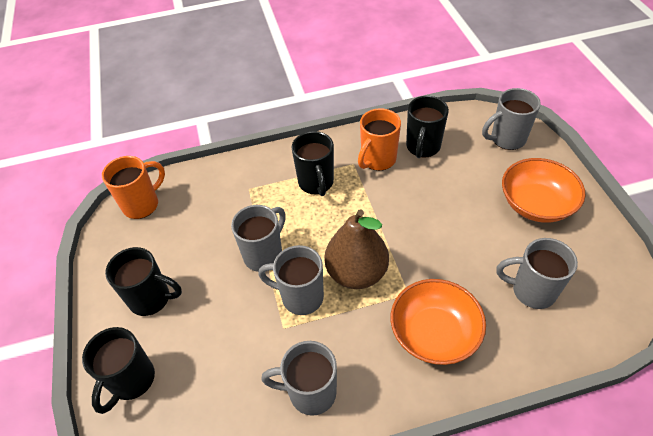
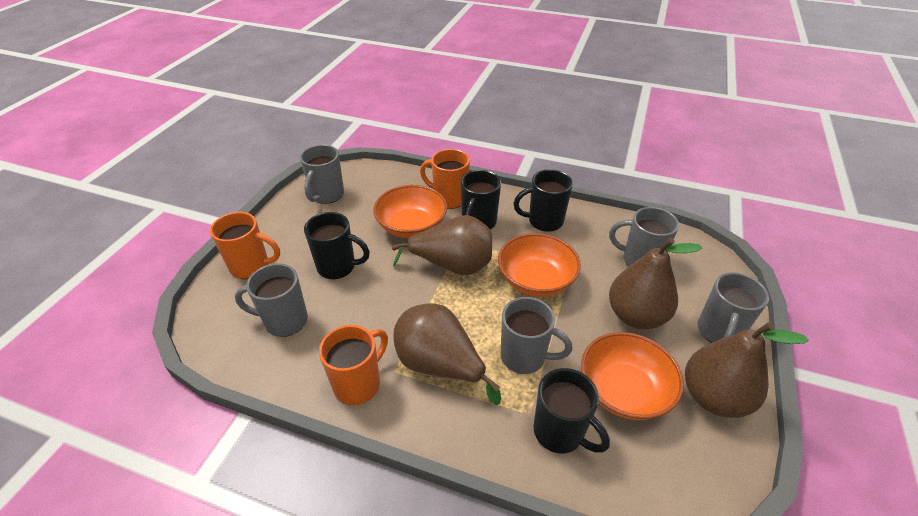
brown pear: 1 -> 4
orange bowl: 2 -> 3
orange mug: 2 -> 3

